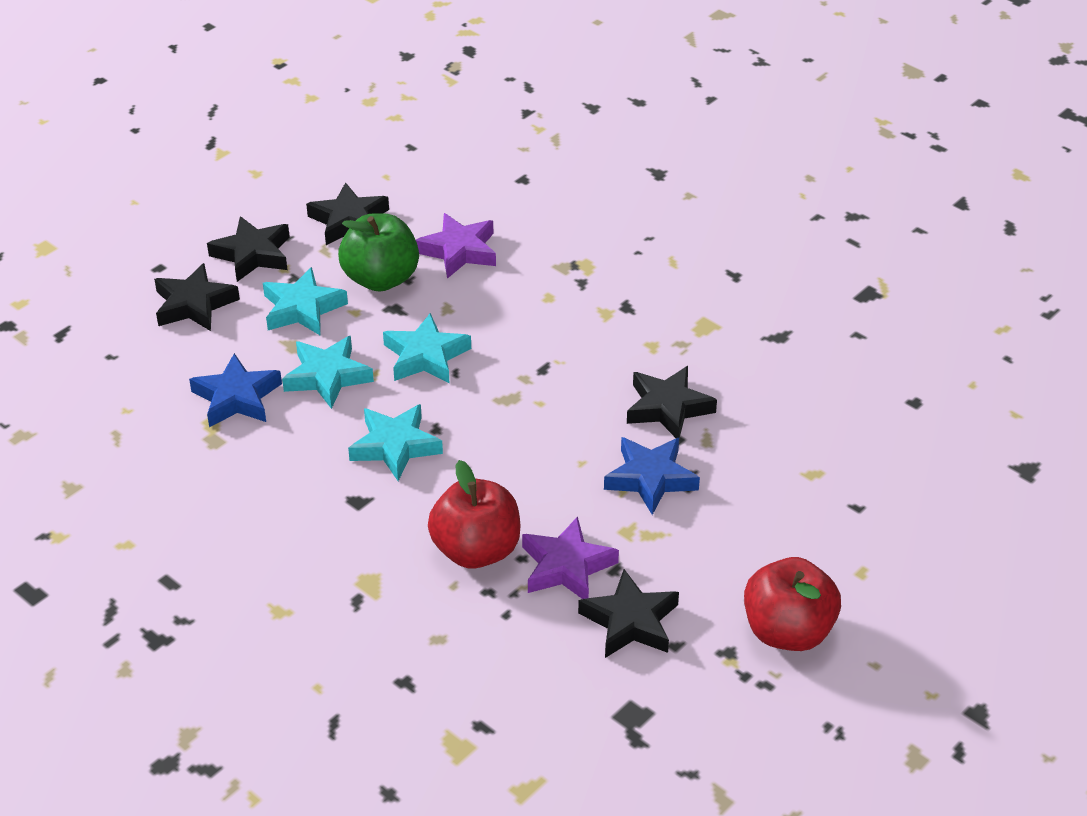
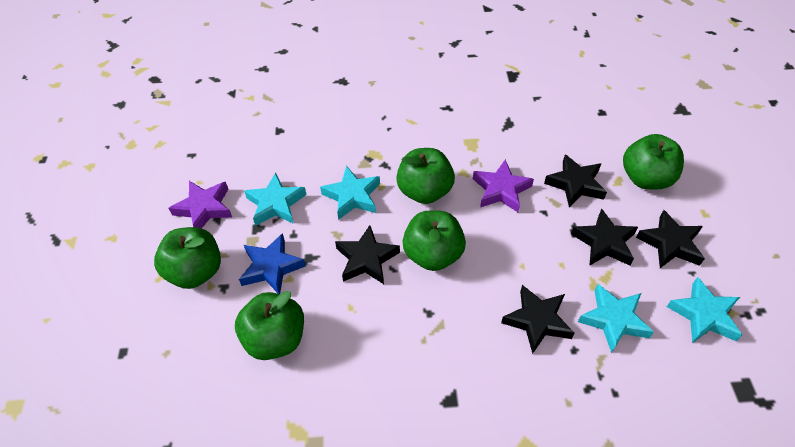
blue star: 2 -> 1
green apple: 1 -> 5
red apple: 2 -> 0

